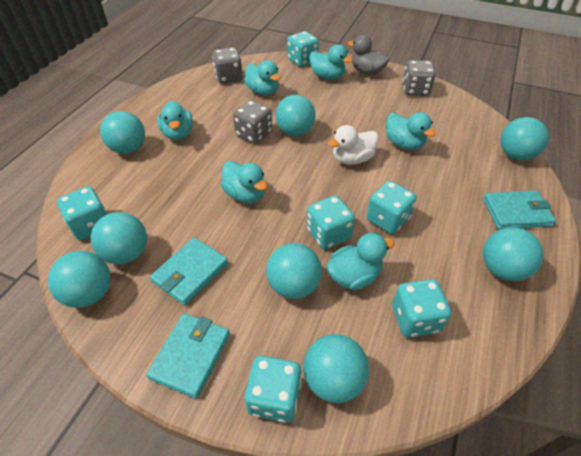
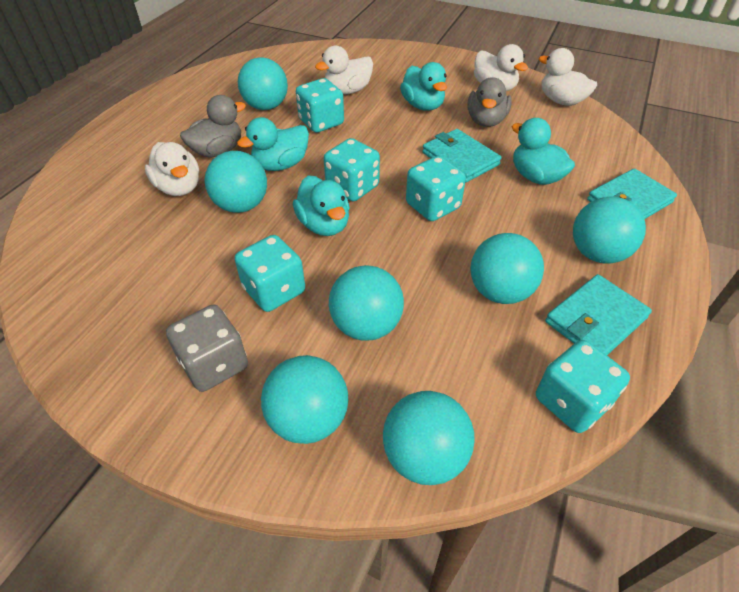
grey dice: 3 -> 1
grey duck: 1 -> 2
turquoise ball: 8 -> 7
turquoise dice: 6 -> 5
turquoise duck: 6 -> 4
white duck: 1 -> 4

